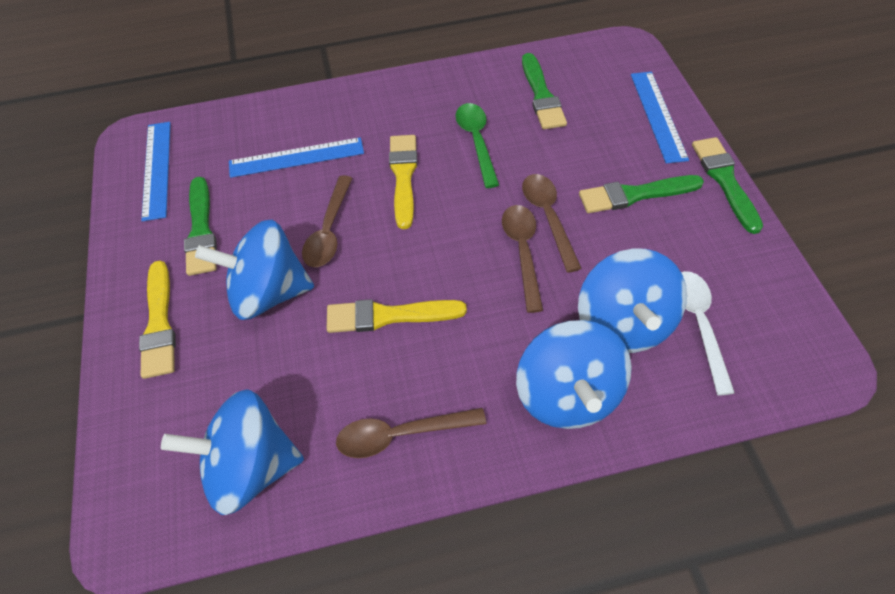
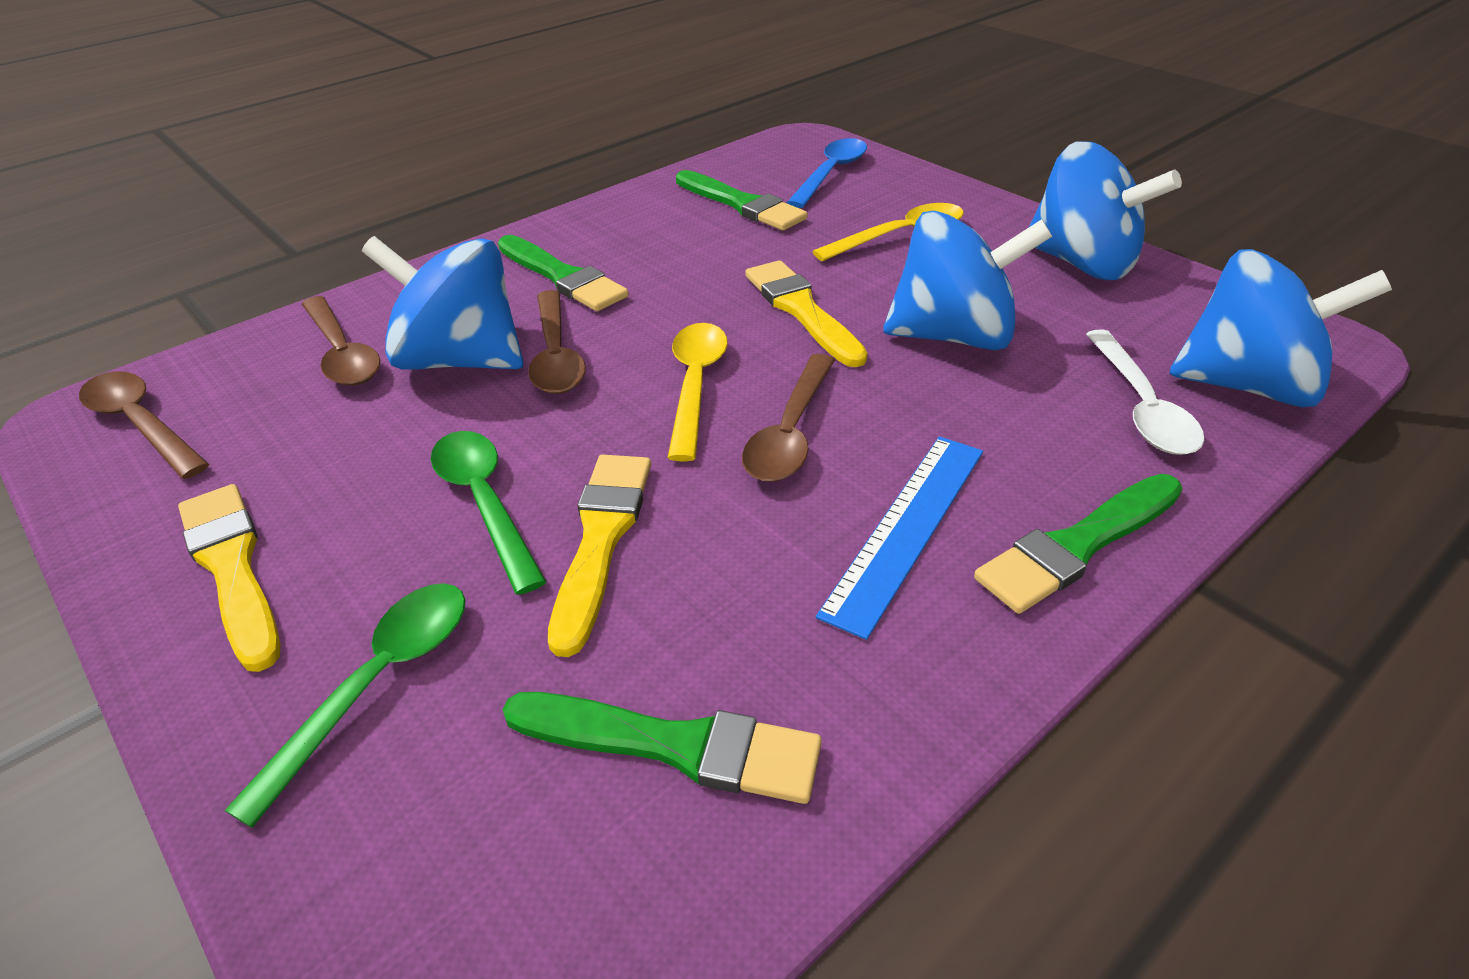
blue ruler: 3 -> 1
blue spoon: 0 -> 1
green spoon: 1 -> 2
yellow spoon: 0 -> 2

